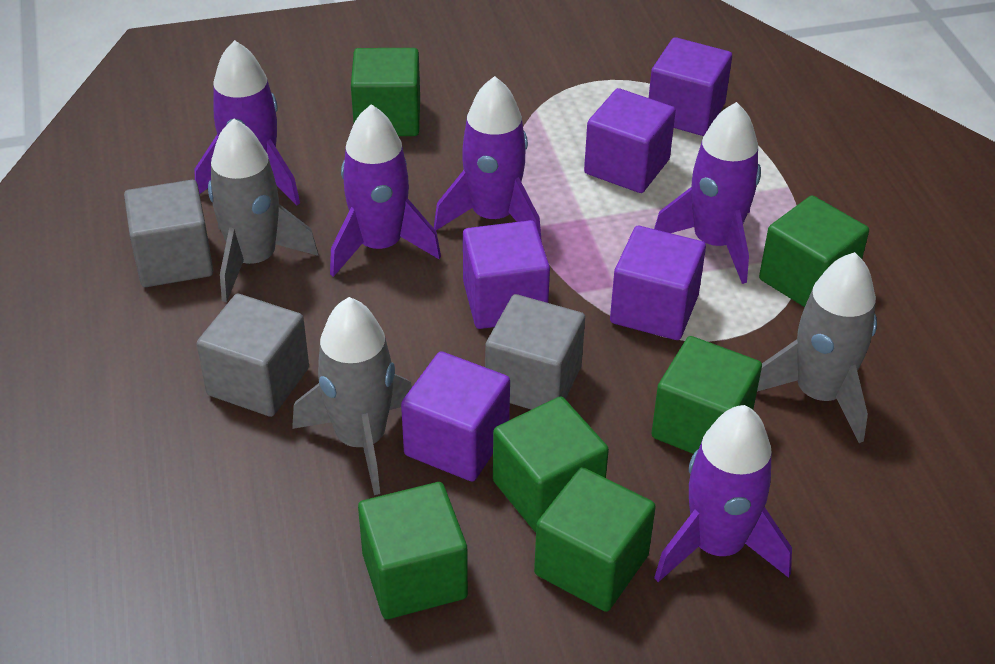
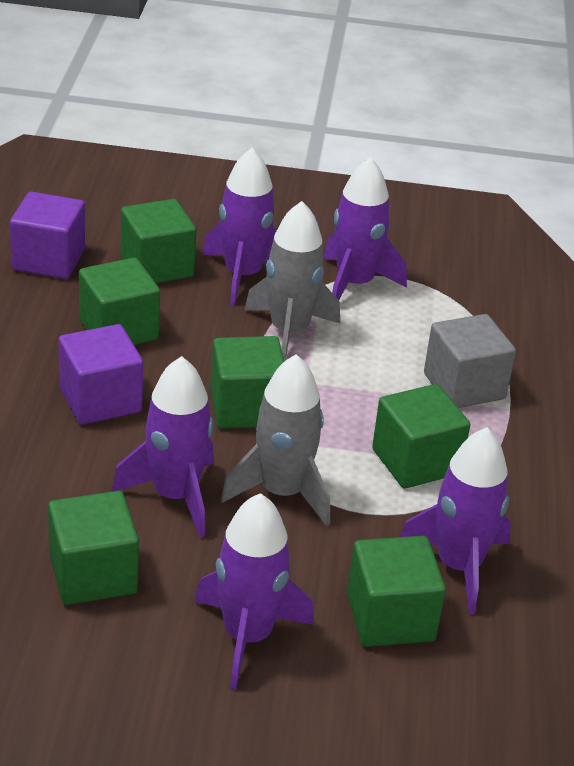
grey cube: 3 -> 1
grey rocket: 3 -> 2
purple cube: 5 -> 2

